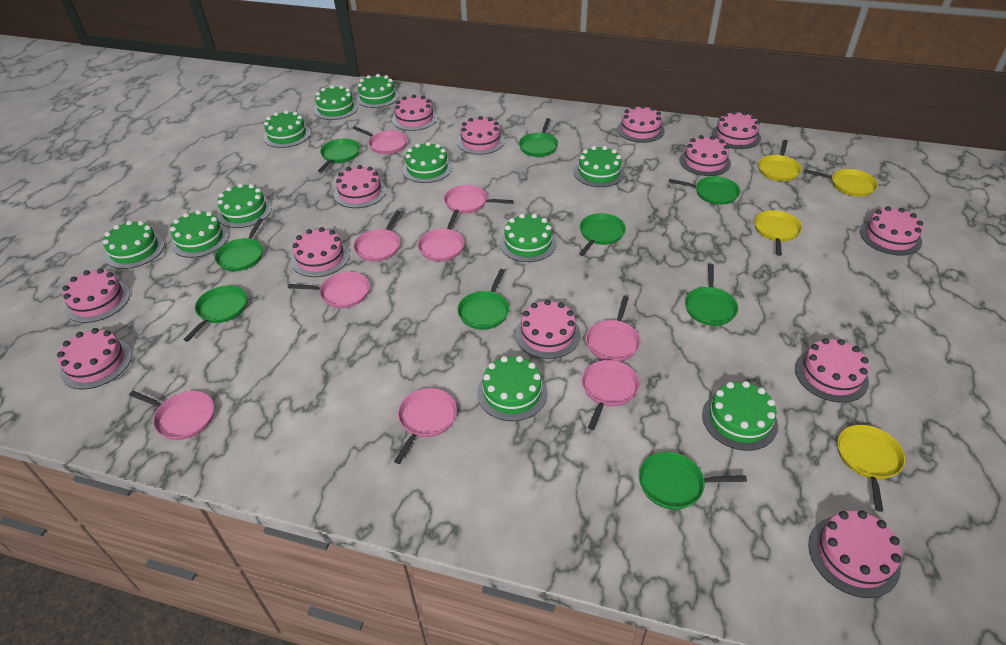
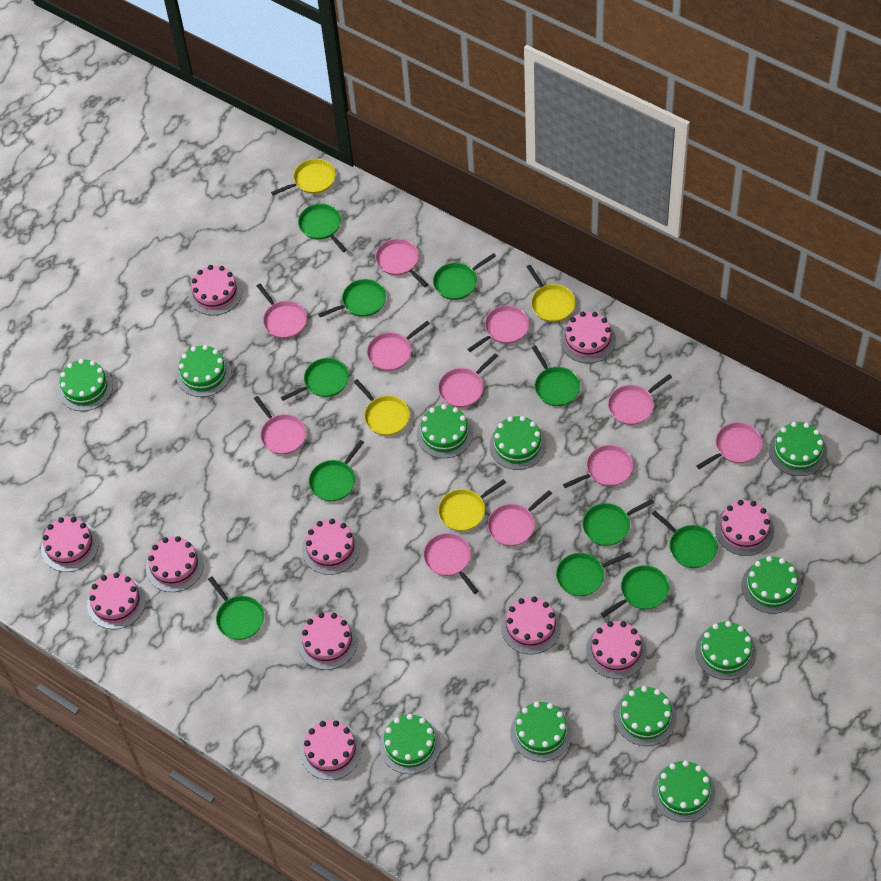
green pan: 9 -> 11
pink cake: 13 -> 11
pink pan: 9 -> 11

